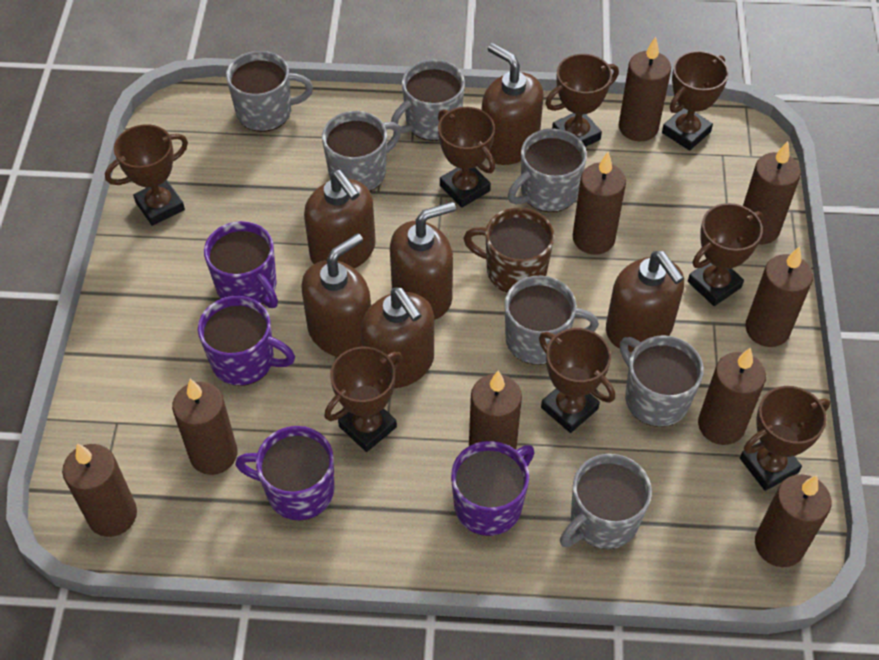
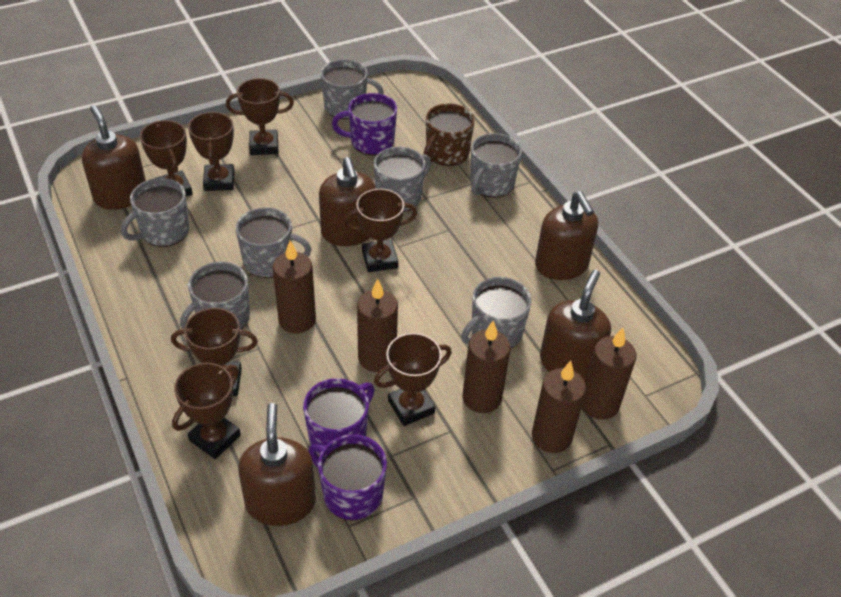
brown candle: 9 -> 5
brown soap dispenser: 6 -> 5
brown trophy: 8 -> 7
purple mug: 4 -> 3

